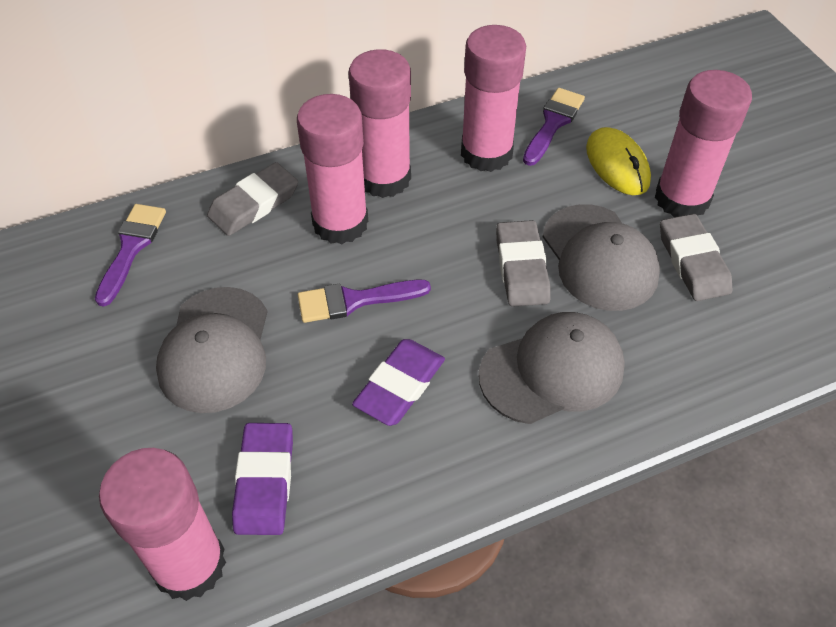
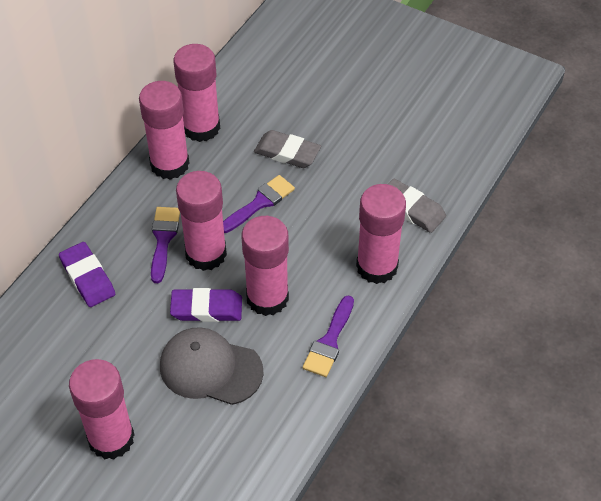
grey cap: 3 -> 1
grey eraser: 3 -> 2
pink glue stick: 5 -> 6
yellow mouse: 1 -> 0

